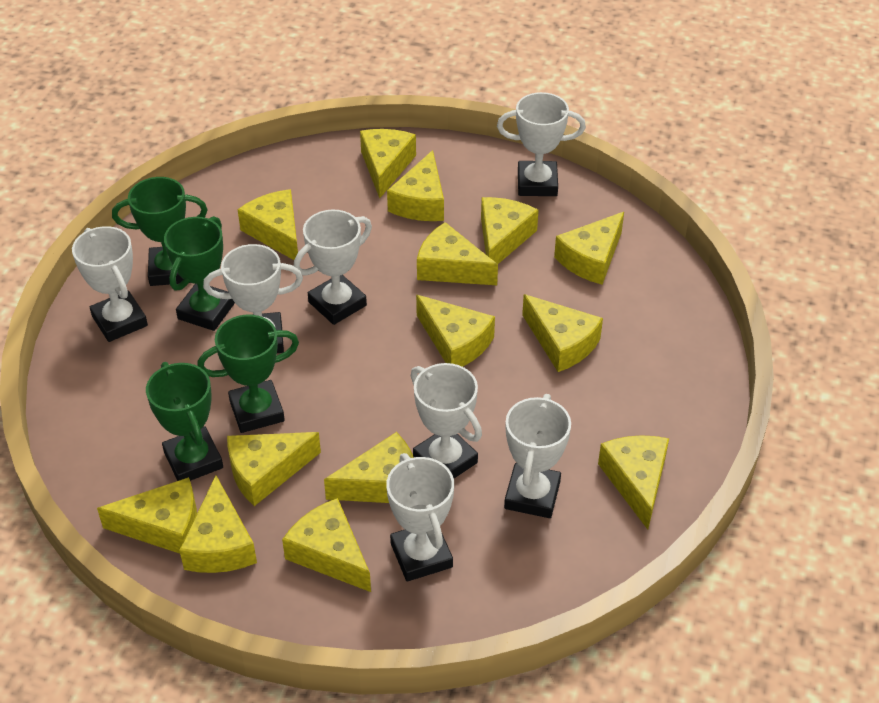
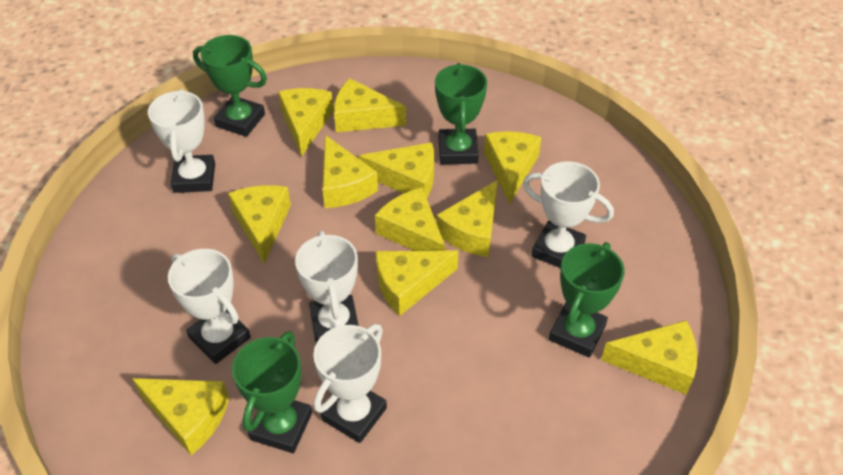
white trophy: 7 -> 5
yellow cheese: 14 -> 11

